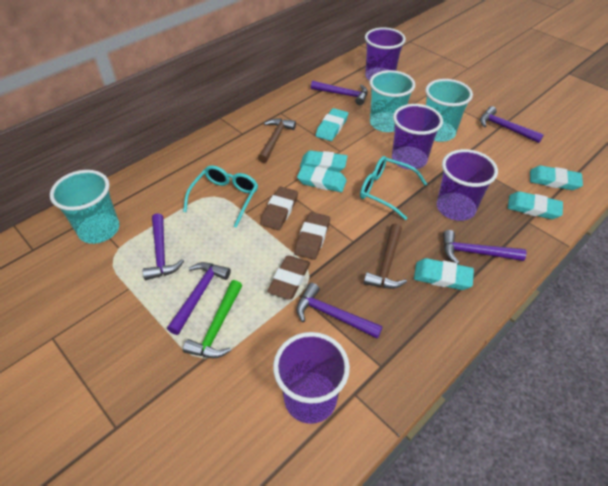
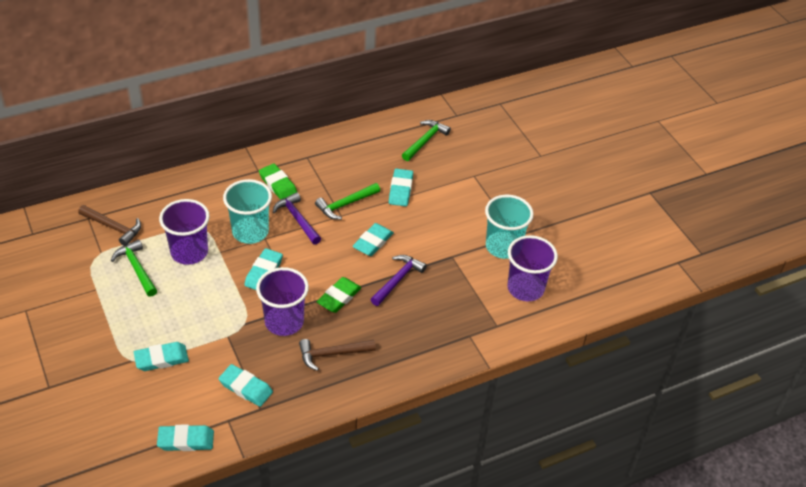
brown eraser: 3 -> 0
green eraser: 0 -> 2
green hammer: 1 -> 3
purple cup: 4 -> 3
purple hammer: 6 -> 2
turquoise cup: 3 -> 2
turquoise glasses: 2 -> 0

